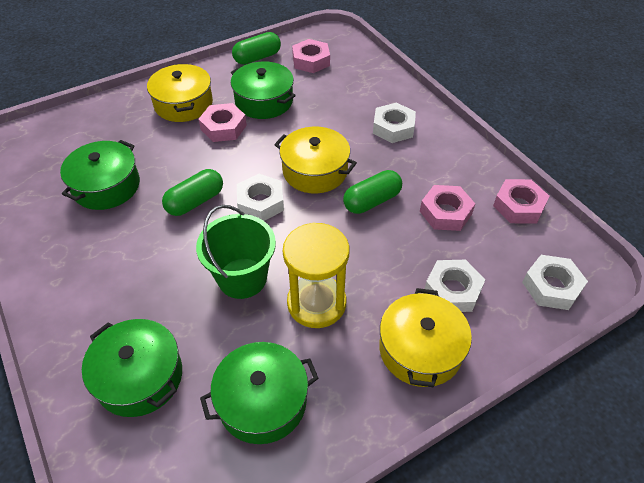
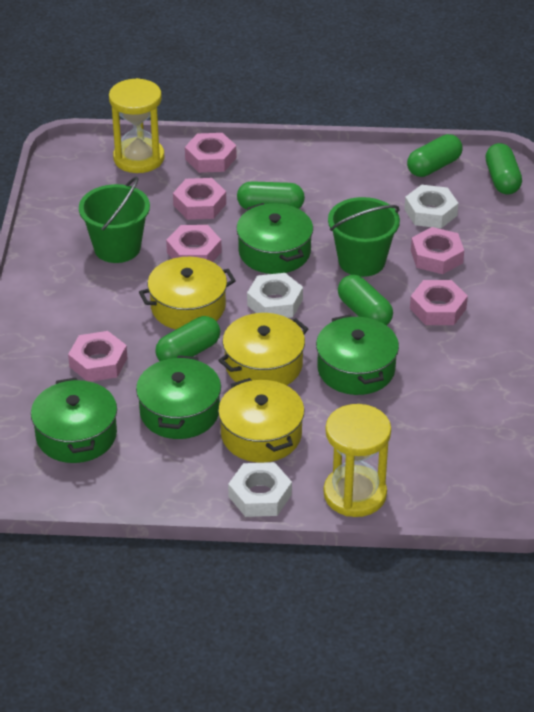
green bucket: 1 -> 2
green capsule: 3 -> 5
pink nut: 4 -> 6
white nut: 4 -> 3
yellow hourglass: 1 -> 2

